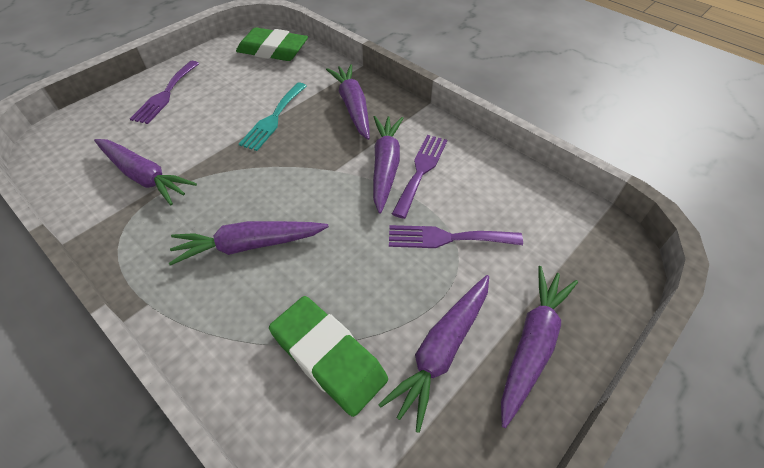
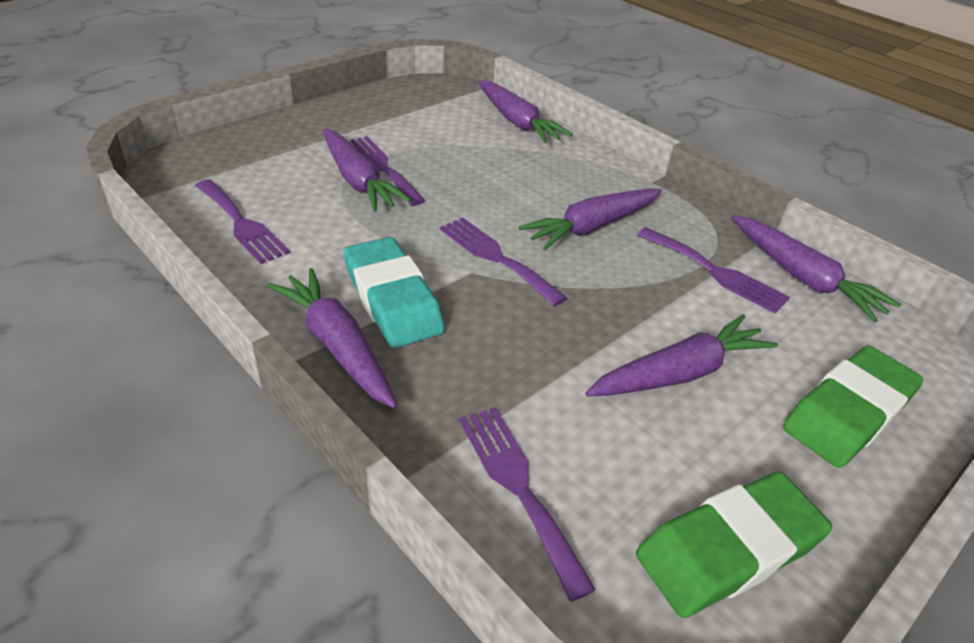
purple fork: 3 -> 5
turquoise eraser: 0 -> 1
turquoise fork: 1 -> 0

